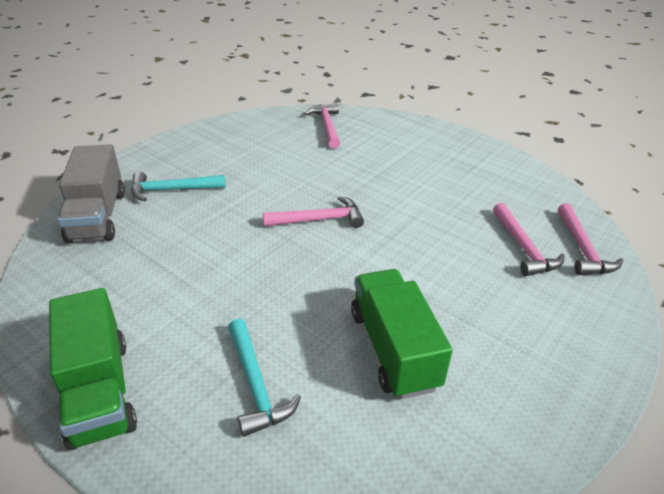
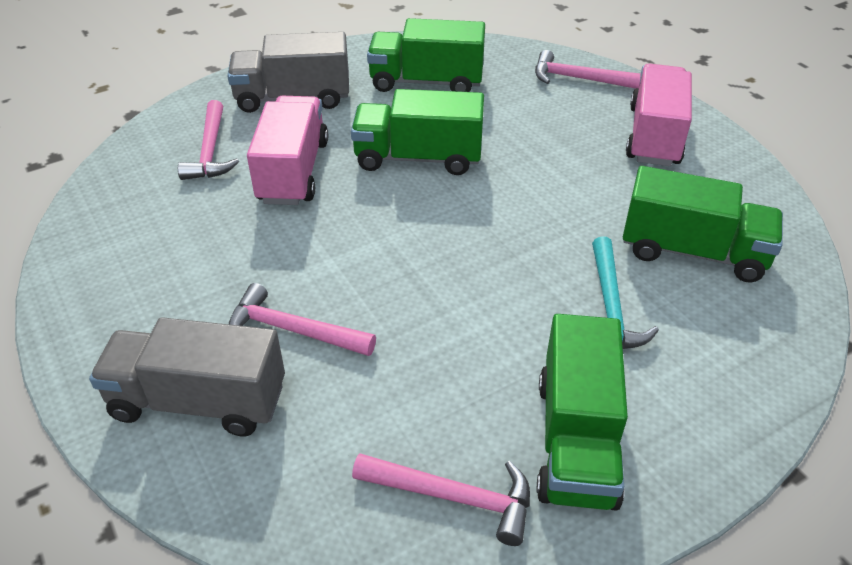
green truck: 2 -> 4
grey truck: 1 -> 2
pink truck: 0 -> 2
turquoise hammer: 2 -> 1

